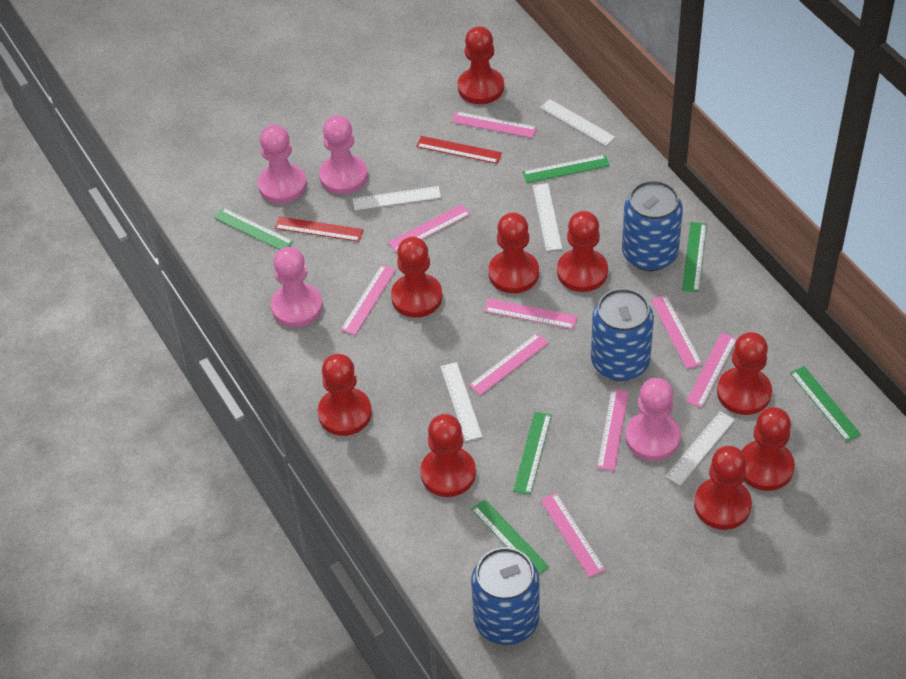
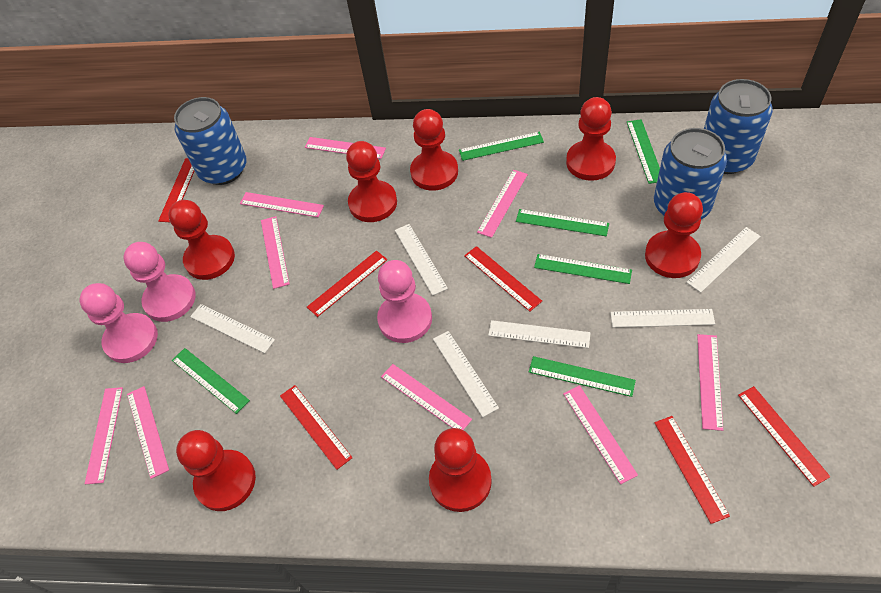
pink pawn: 4 -> 3
red pawn: 9 -> 7
red ruler: 2 -> 6
white ruler: 5 -> 6

